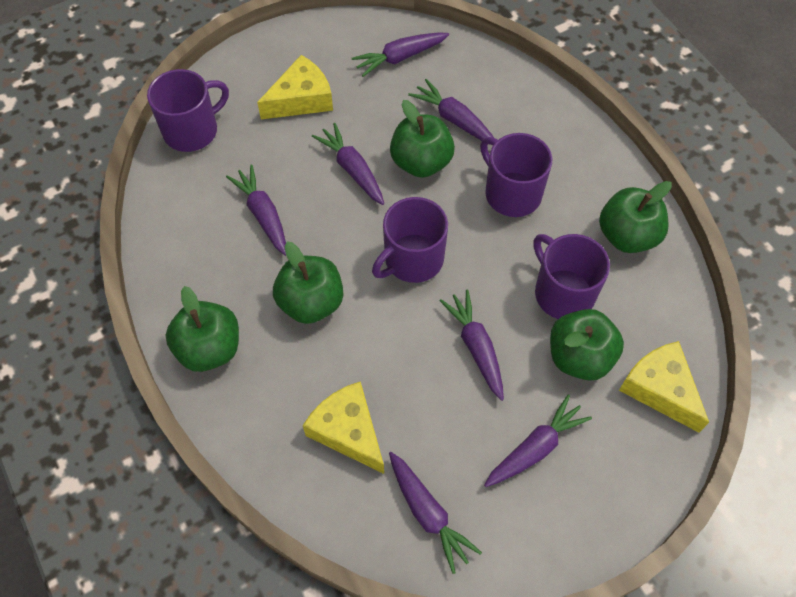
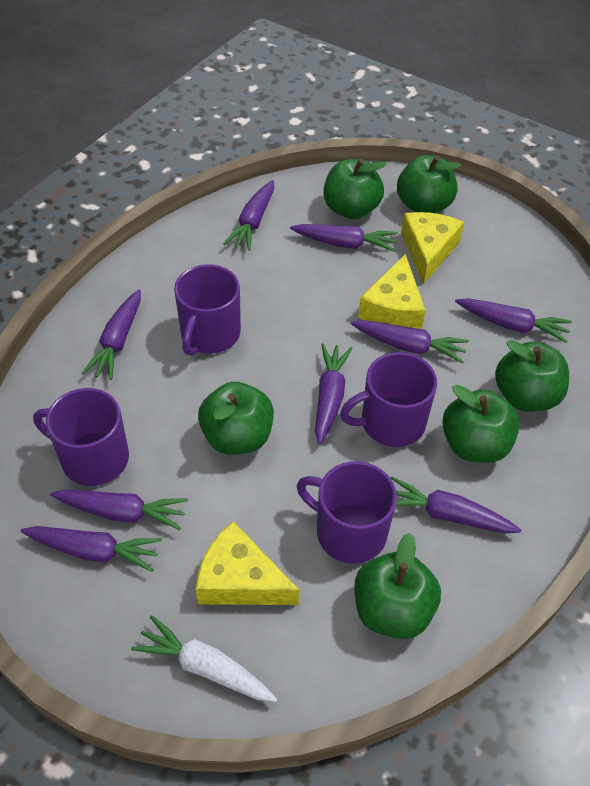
green apple: 5 -> 6
purple carrot: 7 -> 9
white carrot: 0 -> 1

